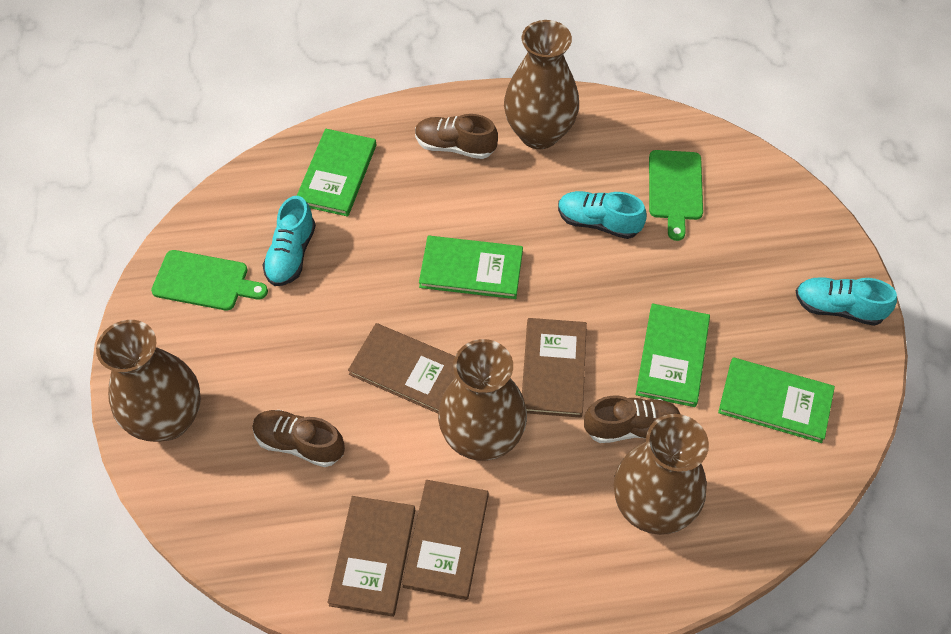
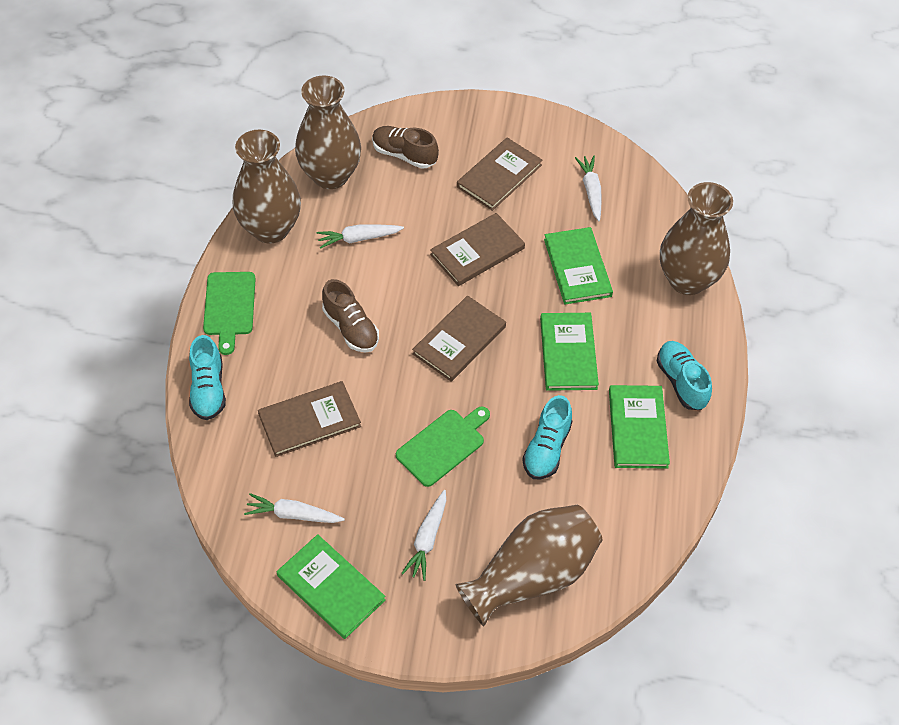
brown shoe: 3 -> 2
white carrot: 0 -> 4

